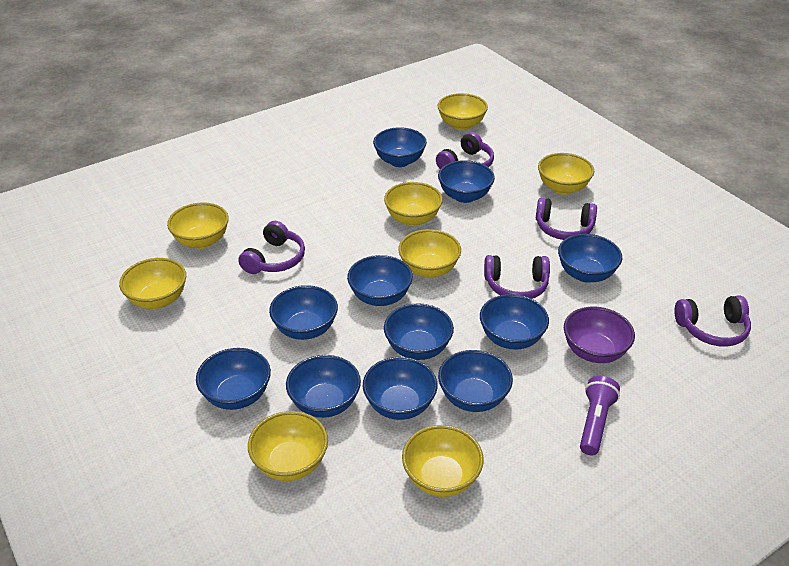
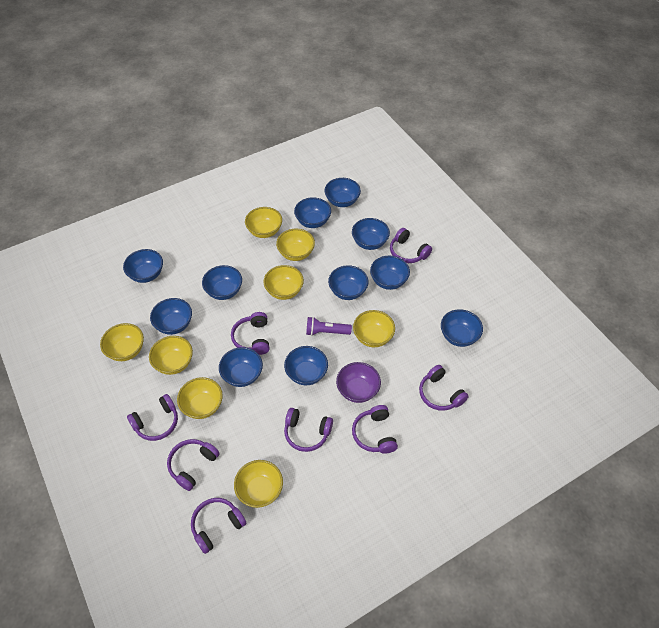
purple headphones: 5 -> 8

